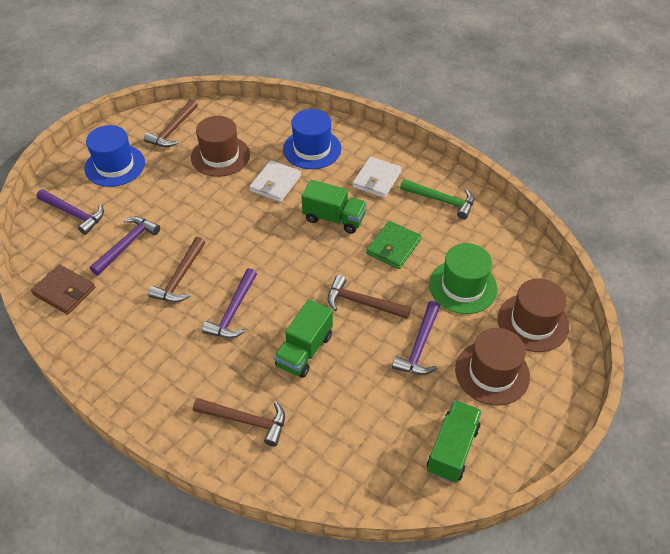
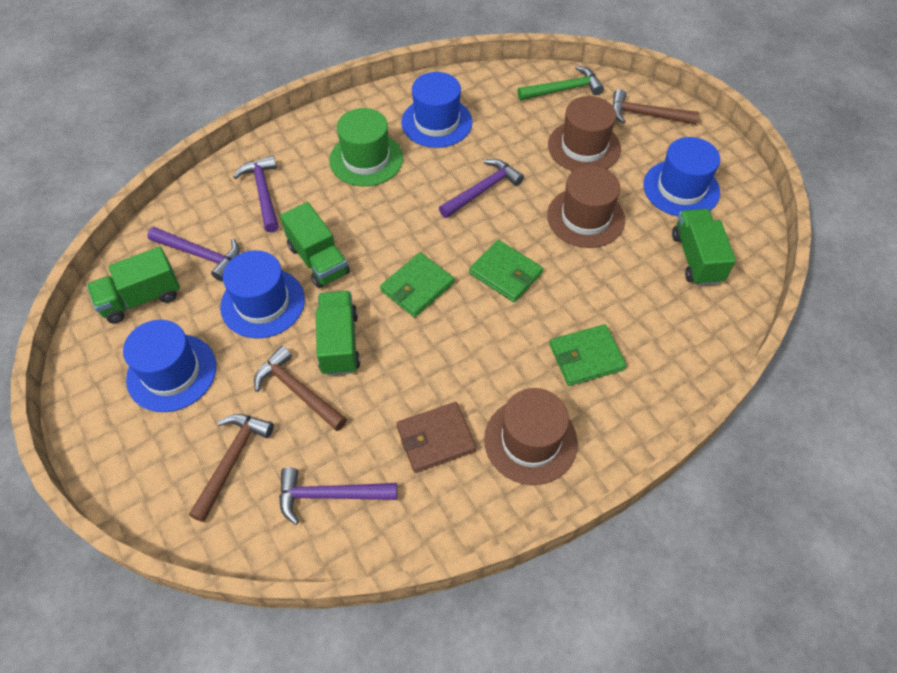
blue hat: 2 -> 4
brown hammer: 4 -> 3
green truck: 3 -> 4
green wallet: 1 -> 3
white wallet: 2 -> 0

